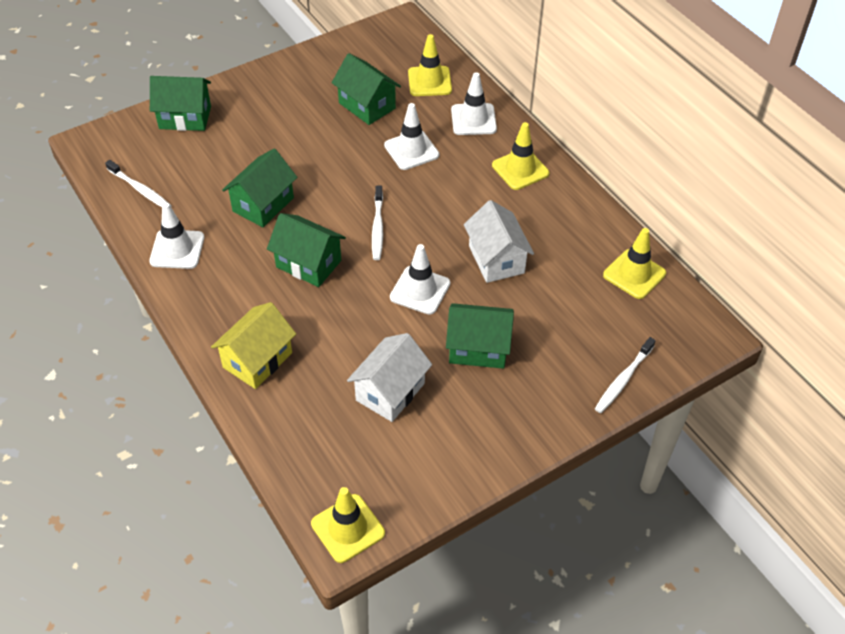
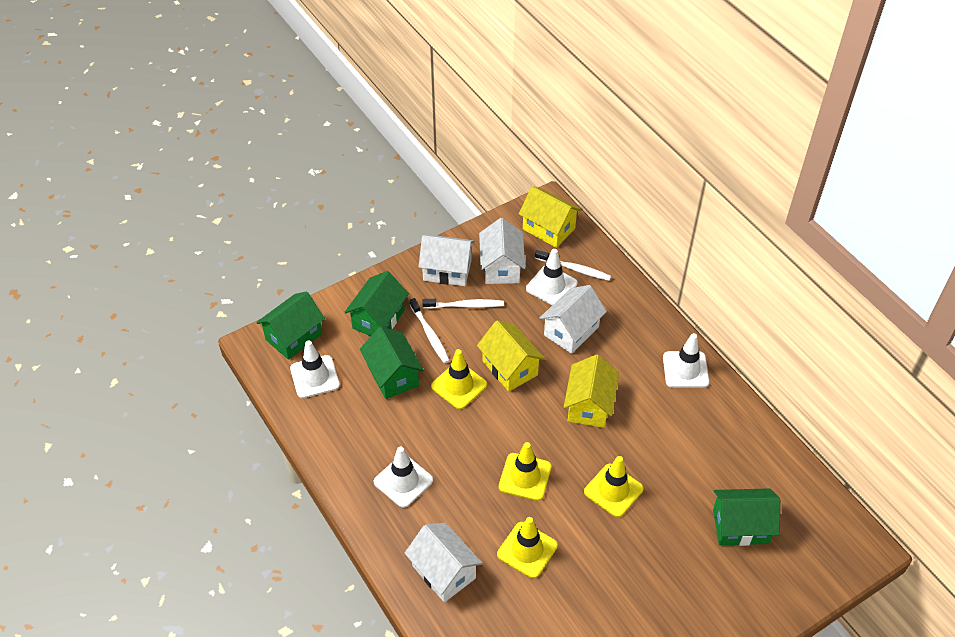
green house: 5 -> 4
white house: 2 -> 4
yellow house: 1 -> 3

